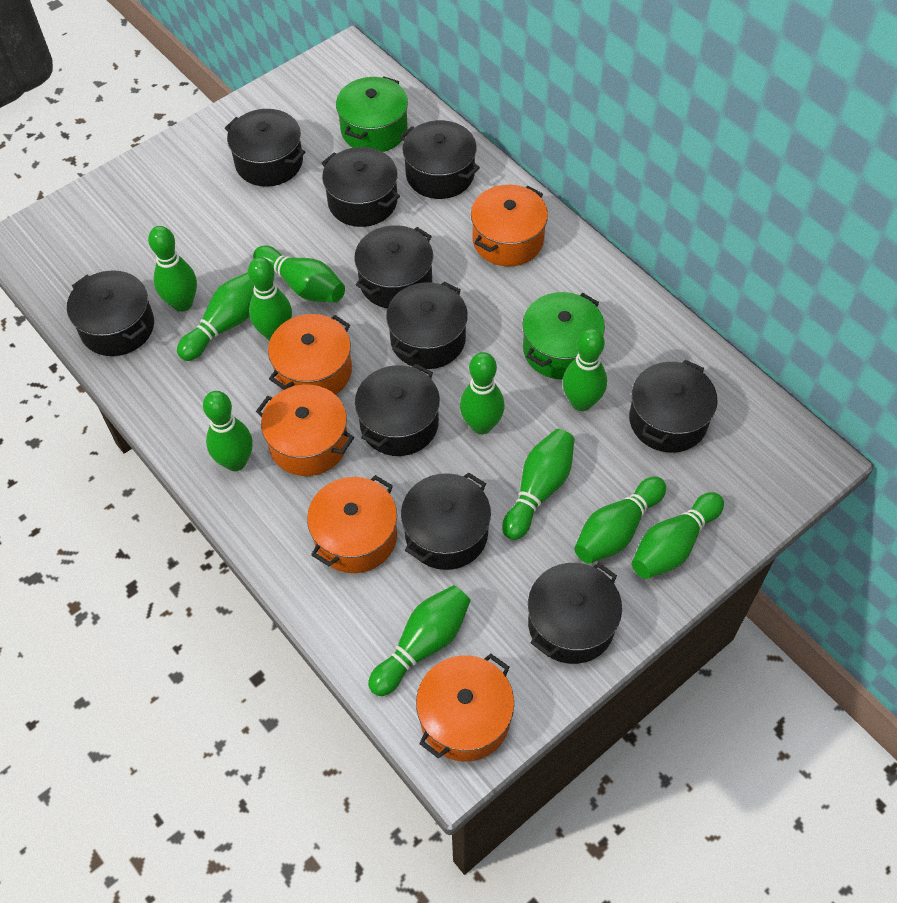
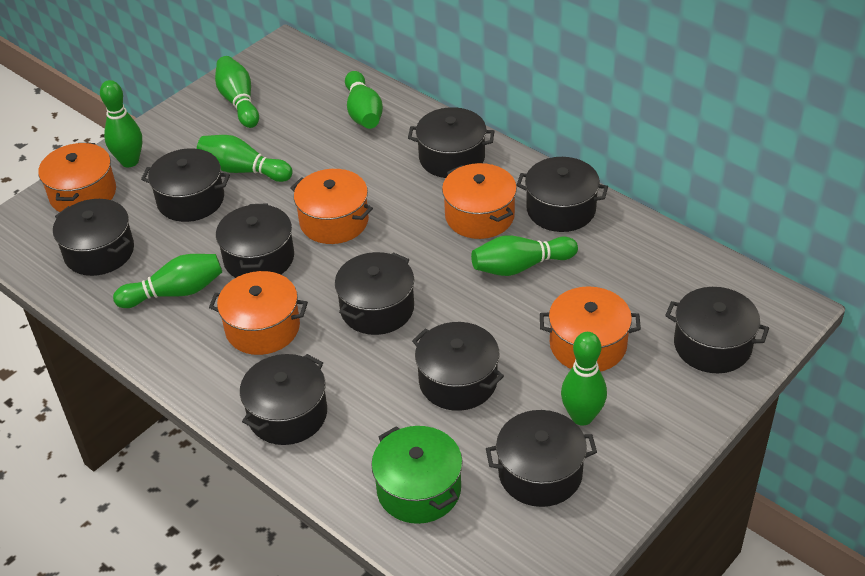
green bowling pin: 11 -> 7
green pot: 2 -> 1

